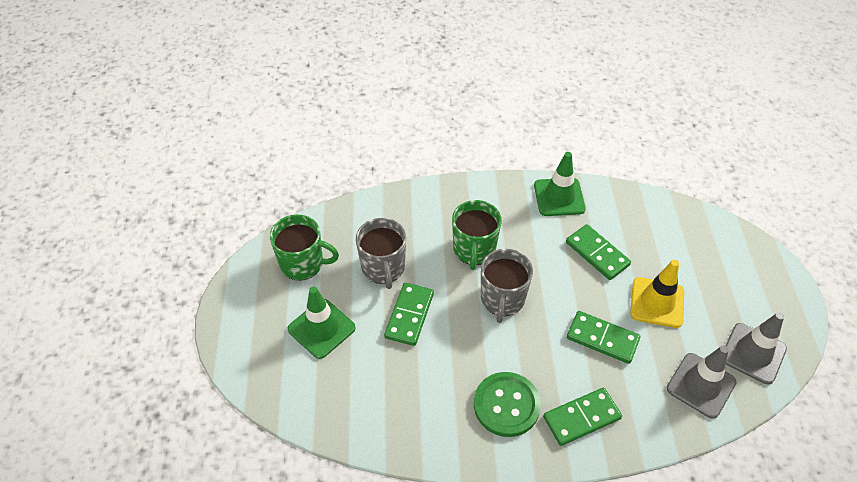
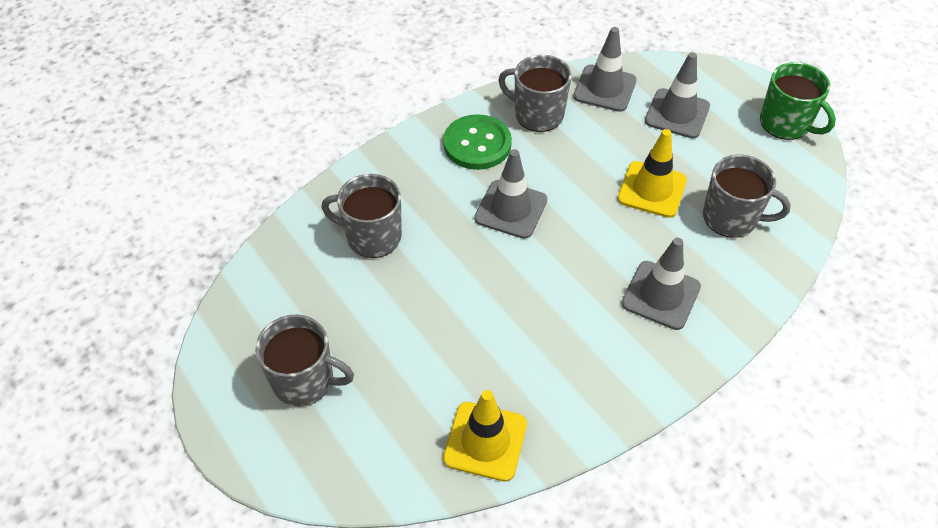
green domino: 4 -> 0
green mug: 2 -> 1
green traffic cone: 2 -> 0
grey mug: 2 -> 4
grey traffic cone: 2 -> 4
yellow traffic cone: 1 -> 2

